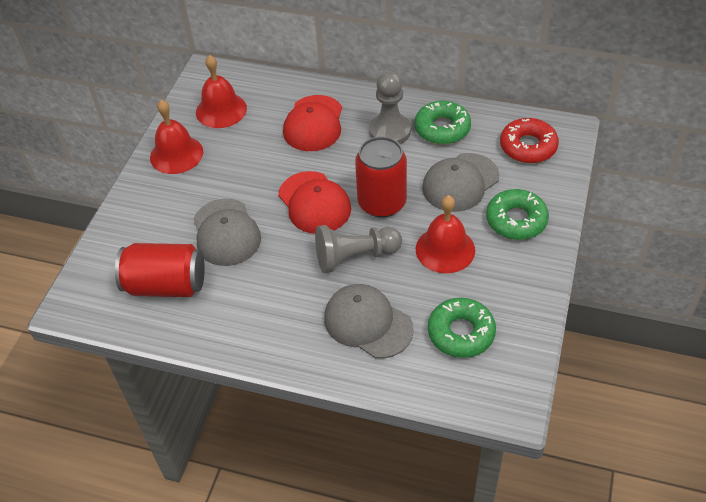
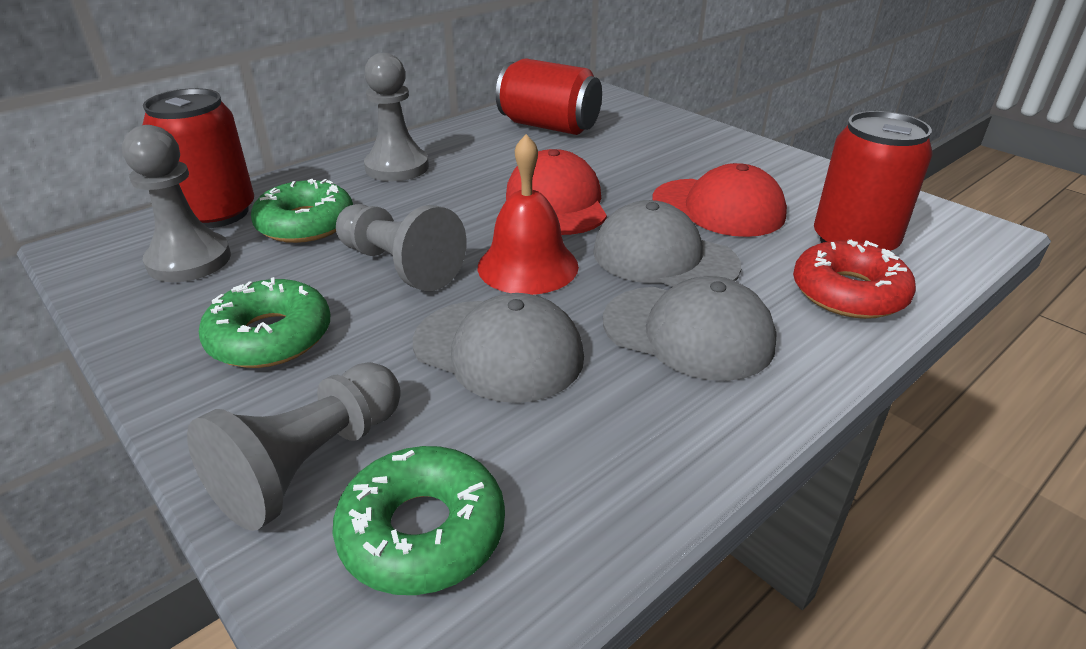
grey pawn: 2 -> 4
red bell: 3 -> 1
red can: 2 -> 3

